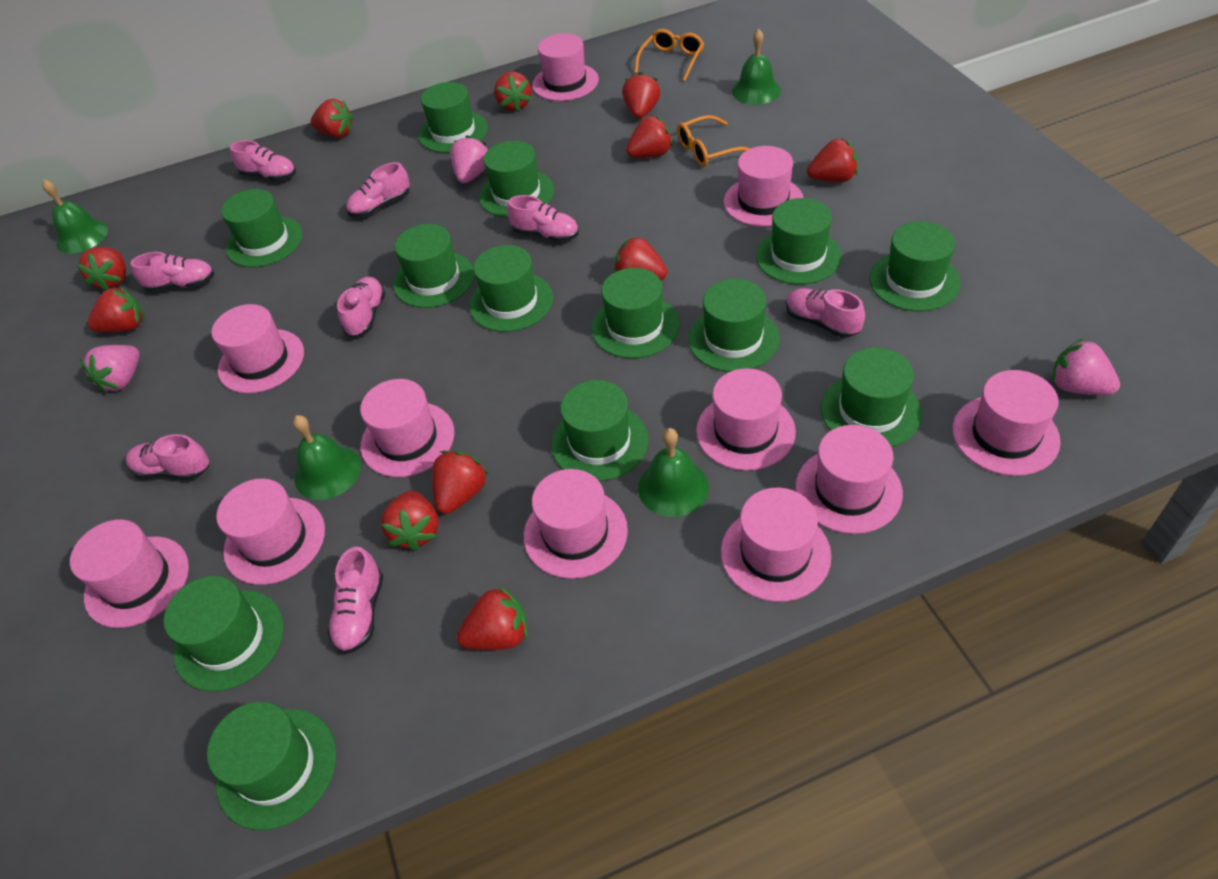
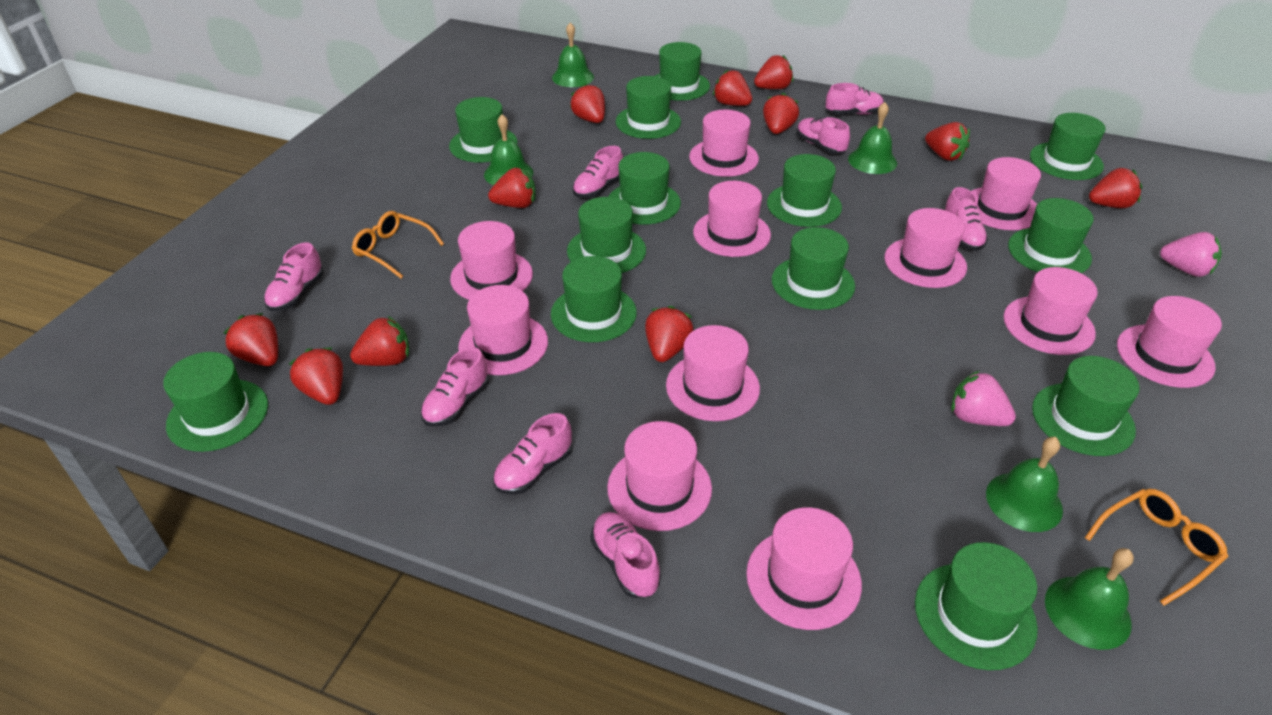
green bell: 4 -> 5
pink strawberry: 3 -> 2

